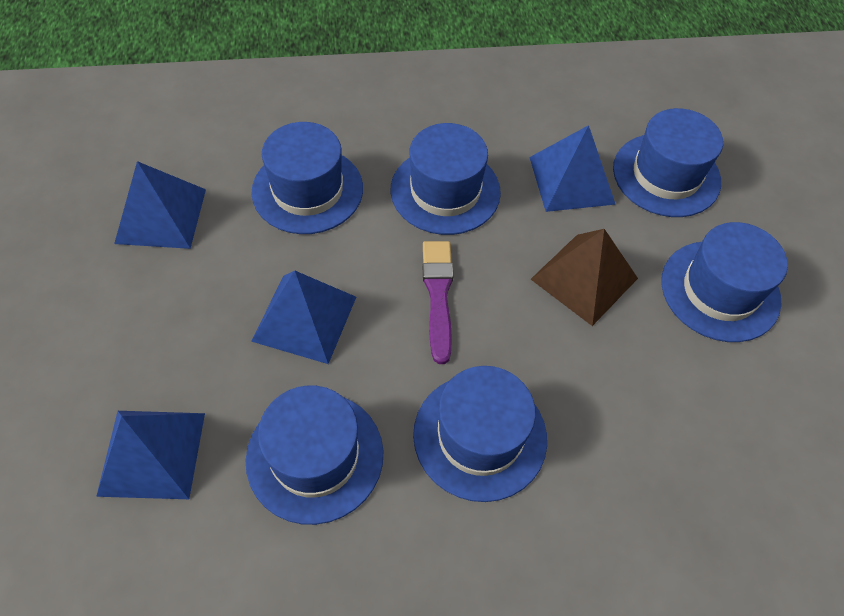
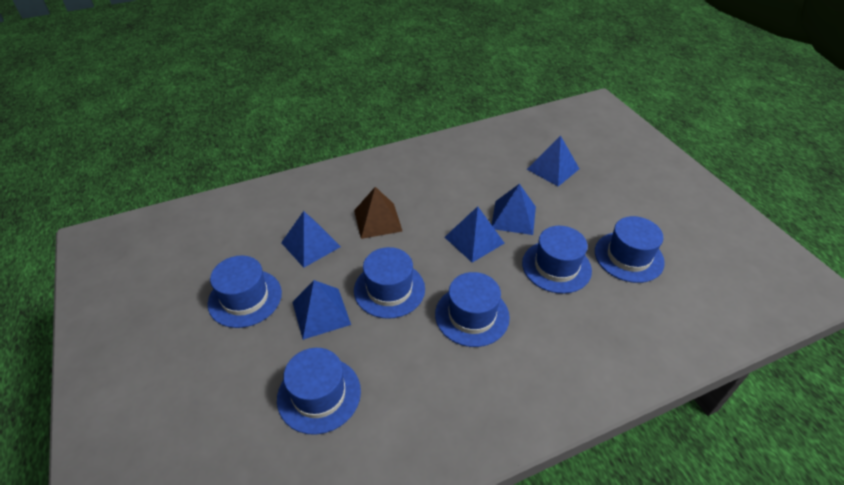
blue pyramid: 4 -> 5
purple brush: 1 -> 0

